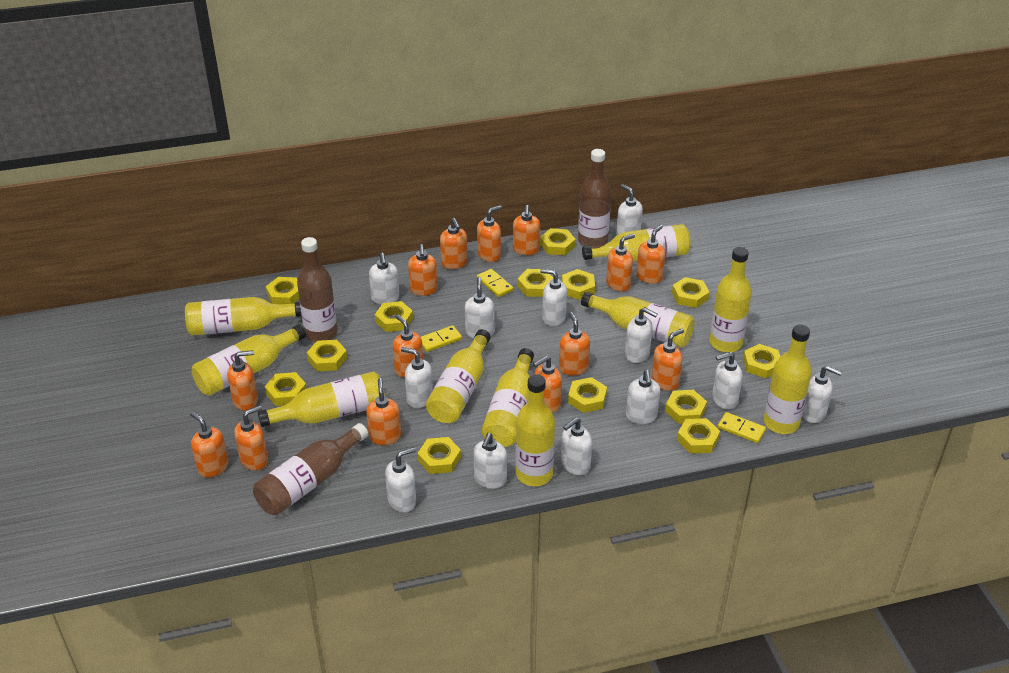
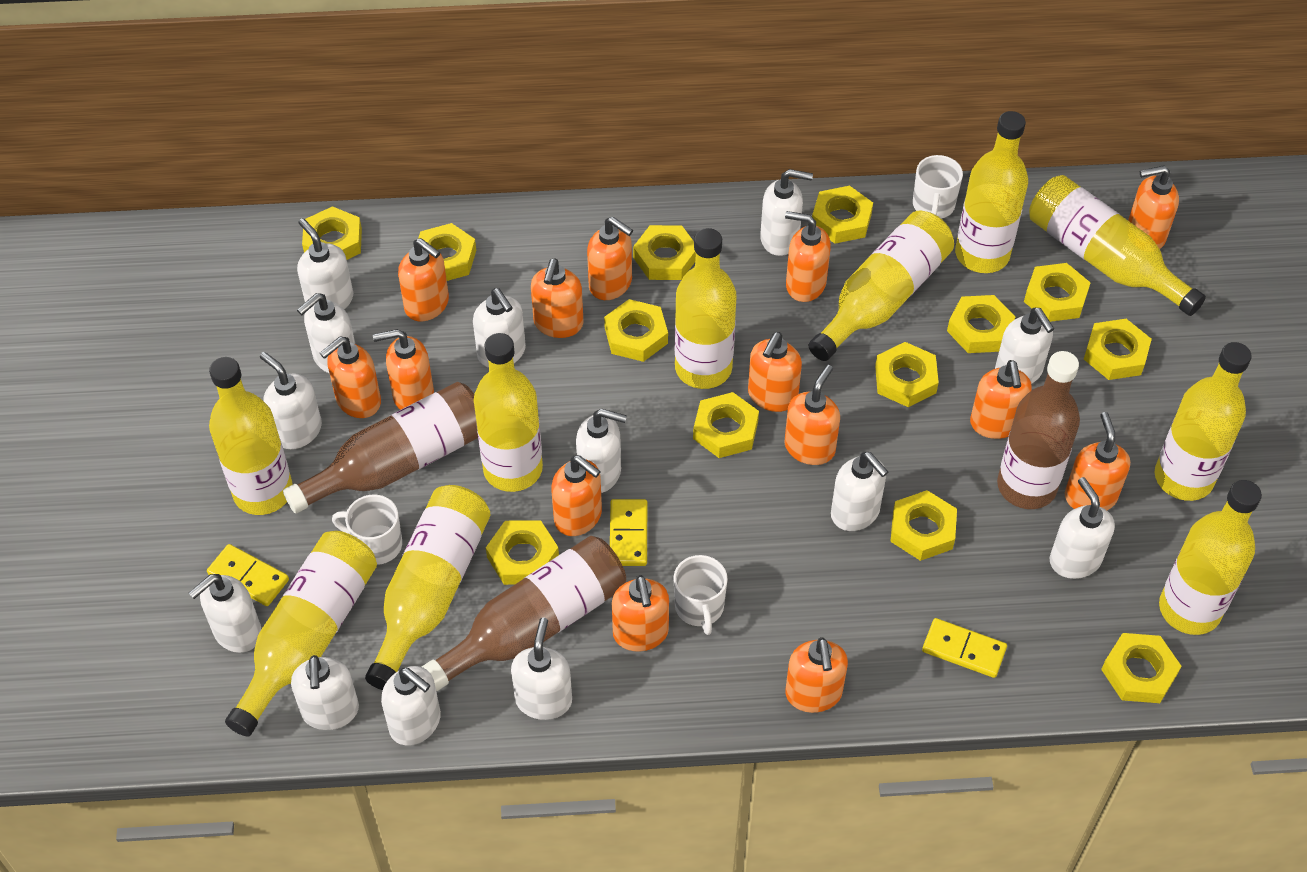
white mug: 0 -> 3
white soap dispenser: 12 -> 13

